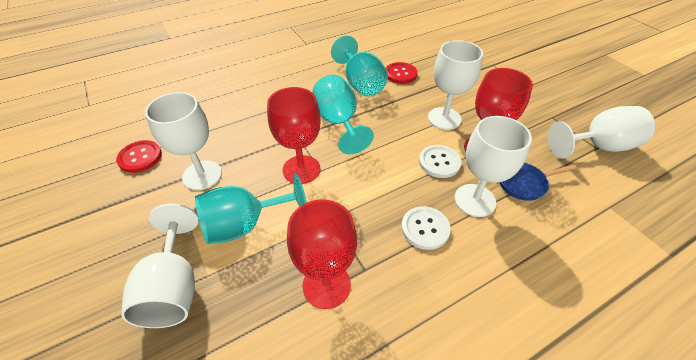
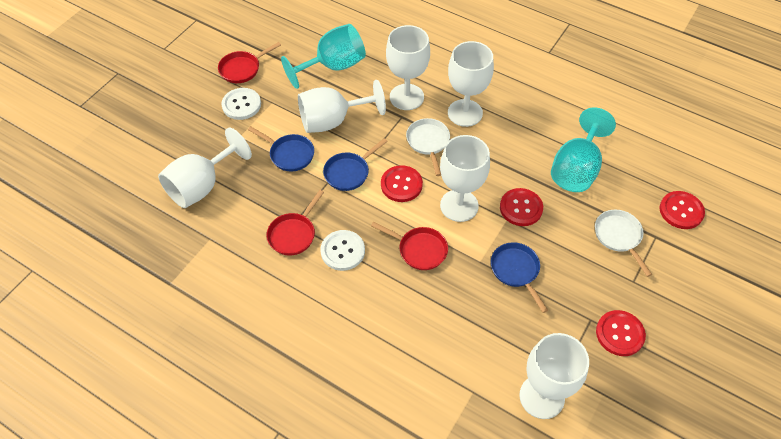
blue pan: 1 -> 3
red button: 2 -> 4
red goblet: 3 -> 0
red pan: 0 -> 3
turquoise goblet: 3 -> 2
white goblet: 5 -> 6
white pan: 0 -> 2

